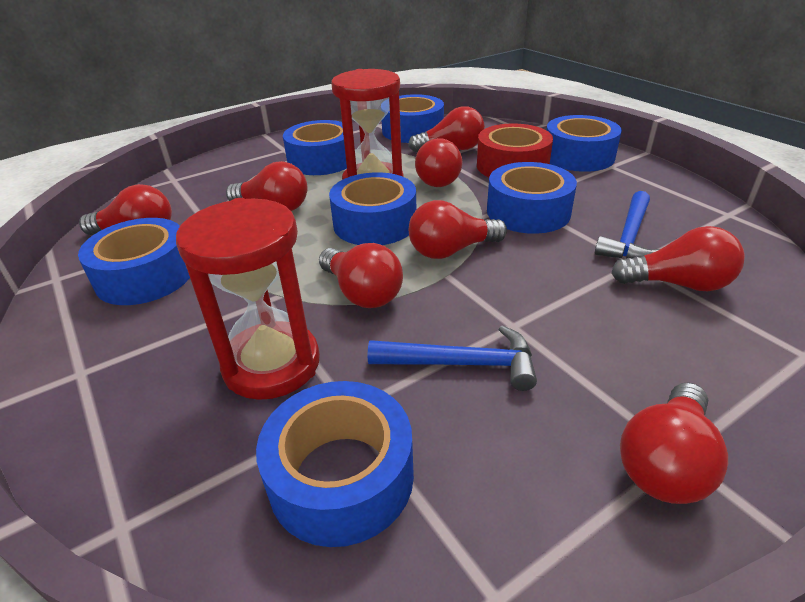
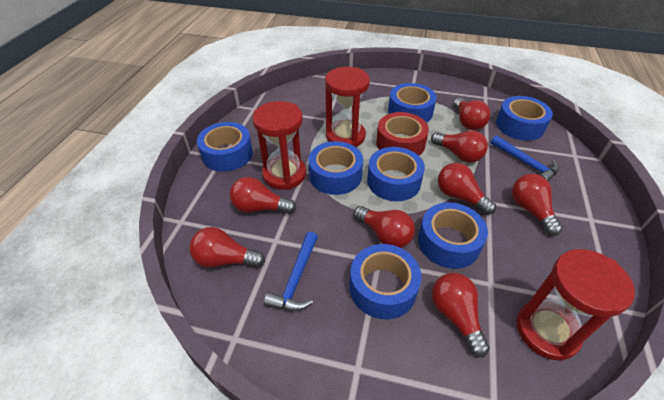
red hourglass: 2 -> 3

